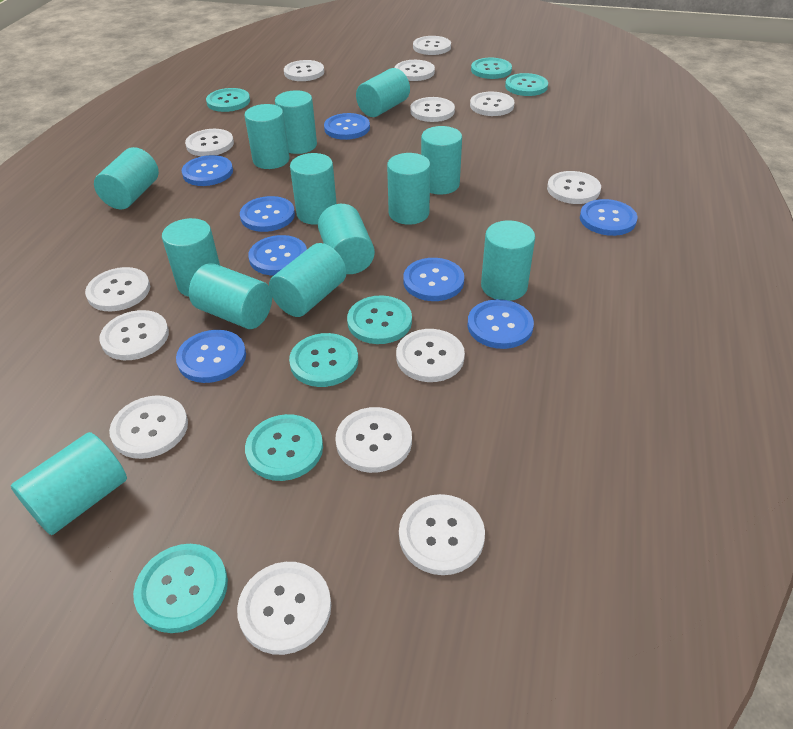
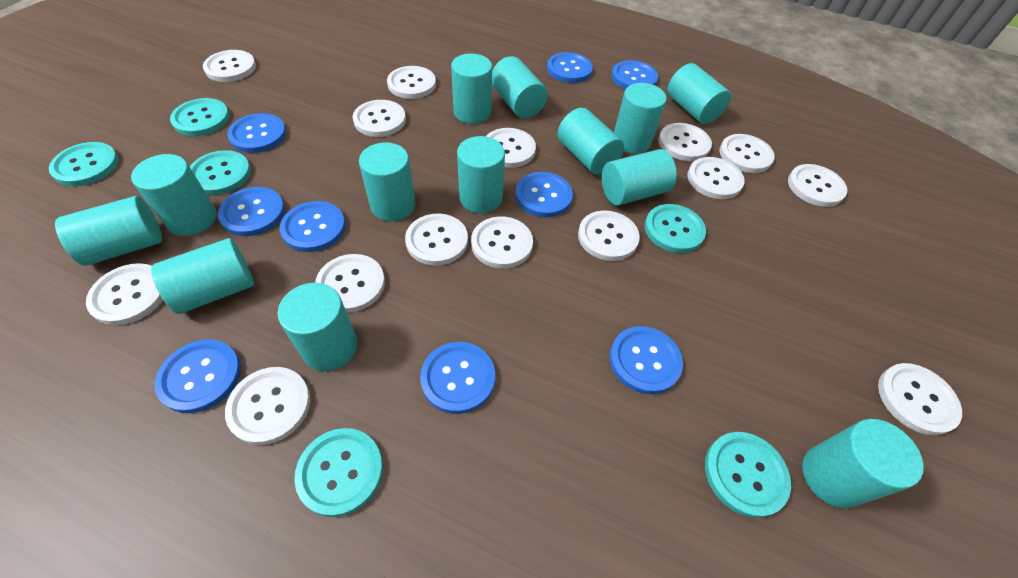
blue button: 8 -> 9
turquoise button: 7 -> 6
white button: 14 -> 15

